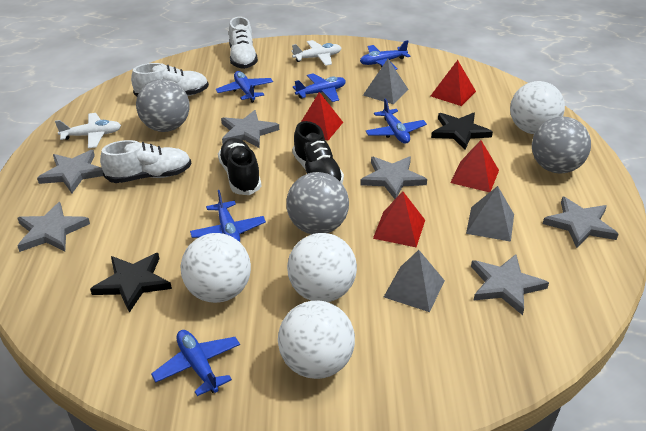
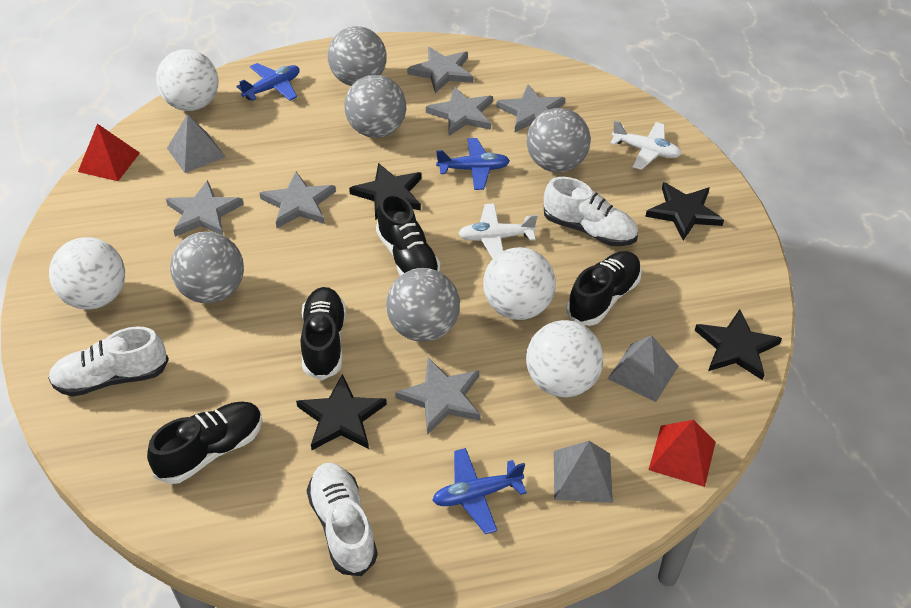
black shoe: 2 -> 4
black star: 2 -> 4
blue plane: 6 -> 3
grey ball: 3 -> 5
red pyramid: 4 -> 2

